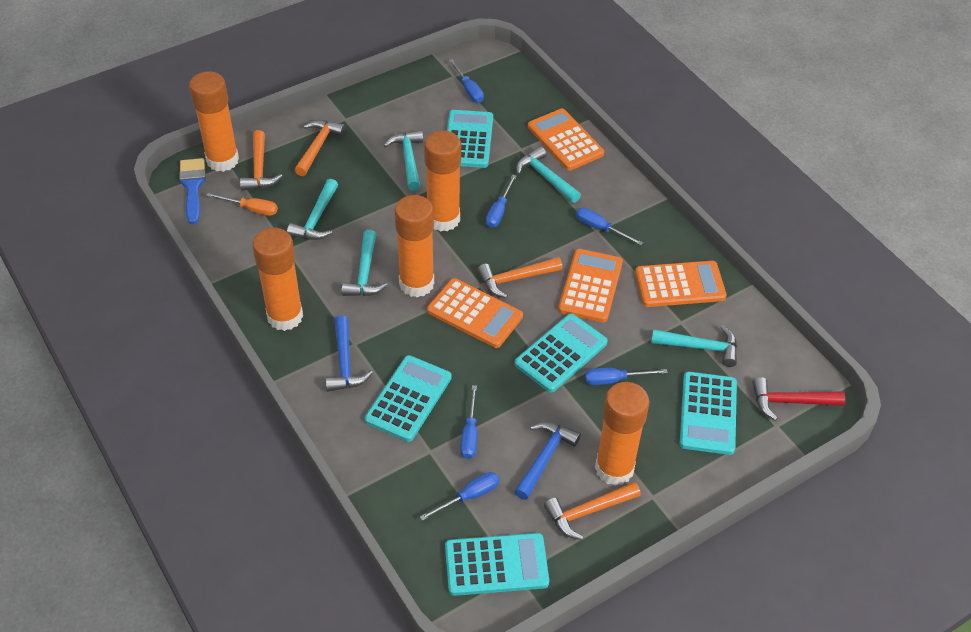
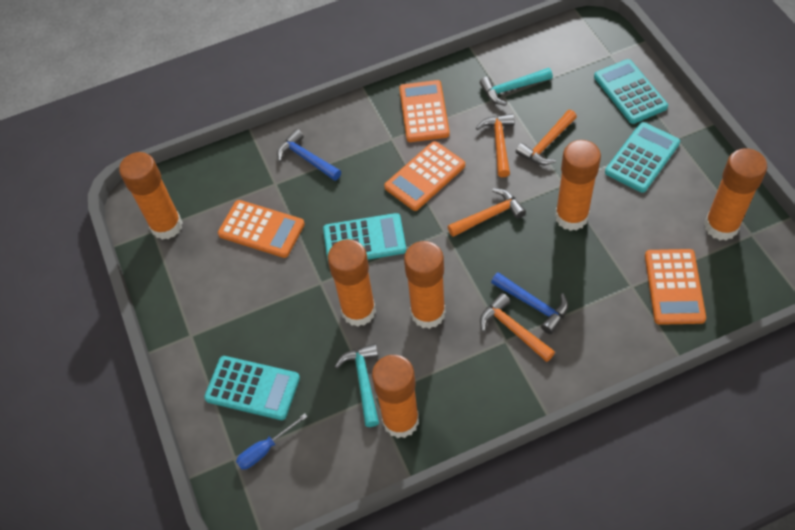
blue brush: 1 -> 0
blue screwdriver: 6 -> 1
orange glue stick: 5 -> 6
orange screwdriver: 1 -> 0
red hammer: 1 -> 0
turquoise calculator: 5 -> 4
turquoise hammer: 5 -> 2

